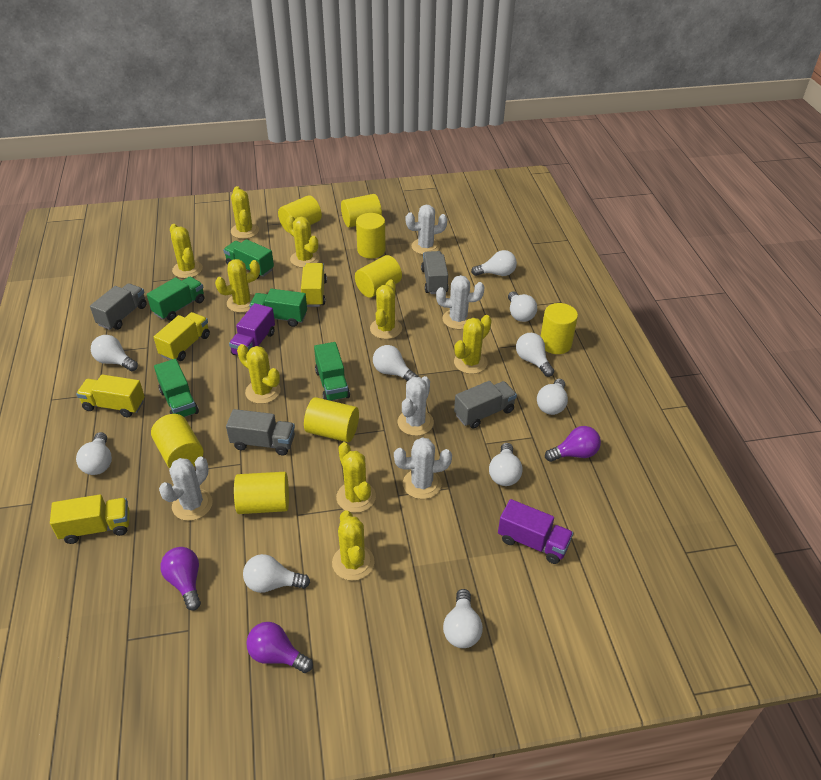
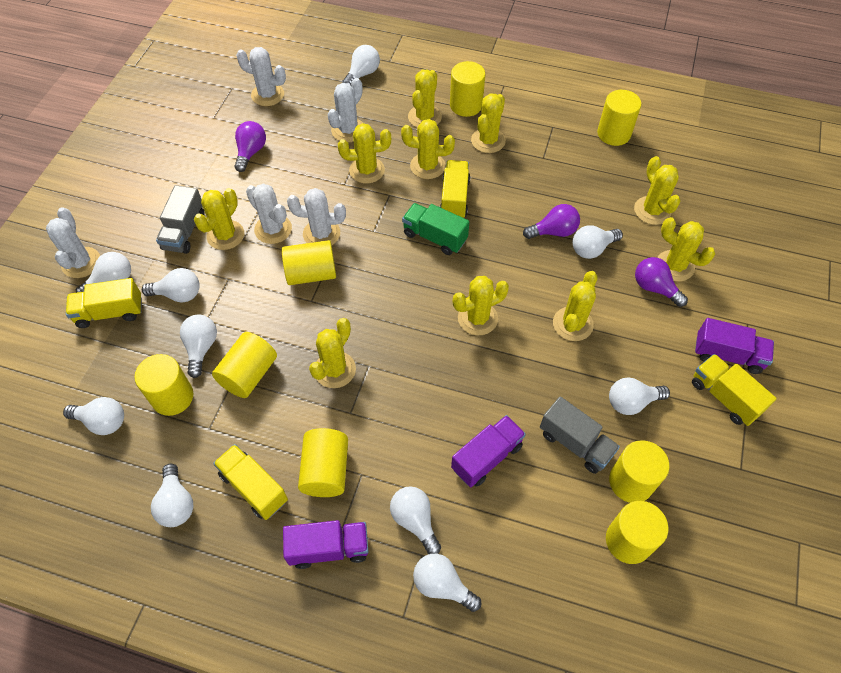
green truck: 5 -> 1
grey truck: 4 -> 2
purple truck: 2 -> 3
yellow cactus: 9 -> 10

